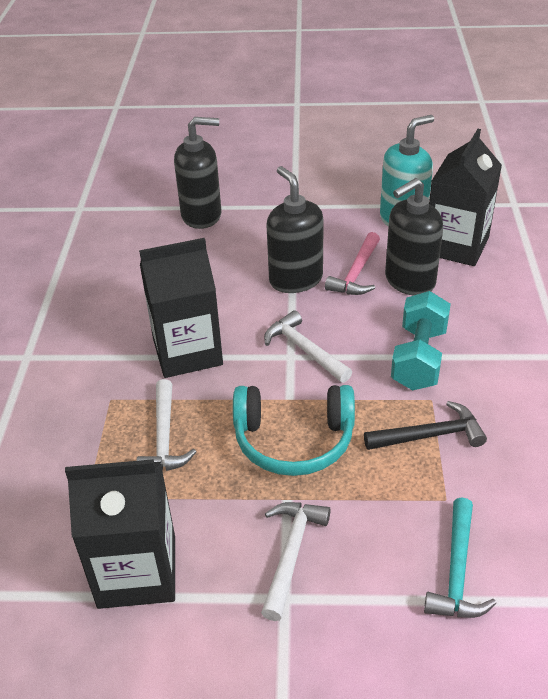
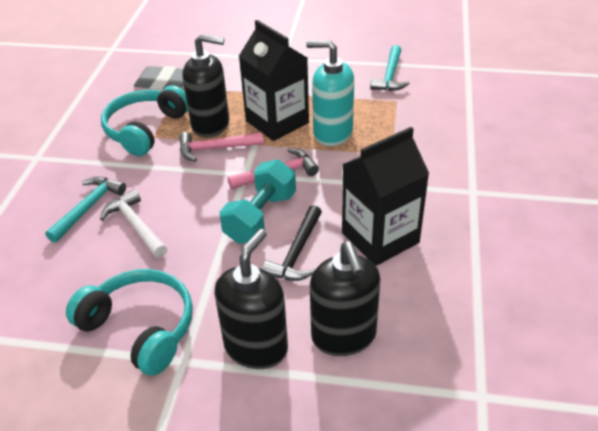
black carton: 3 -> 2
grey eraser: 0 -> 1
pink hammer: 1 -> 2
turquoise hammer: 1 -> 2
turquoise headphones: 1 -> 2
white hammer: 3 -> 1

